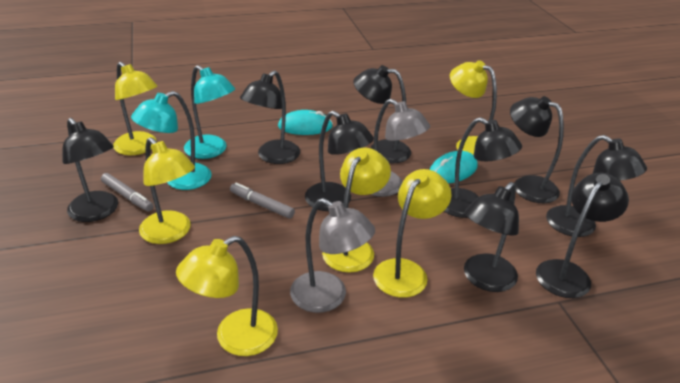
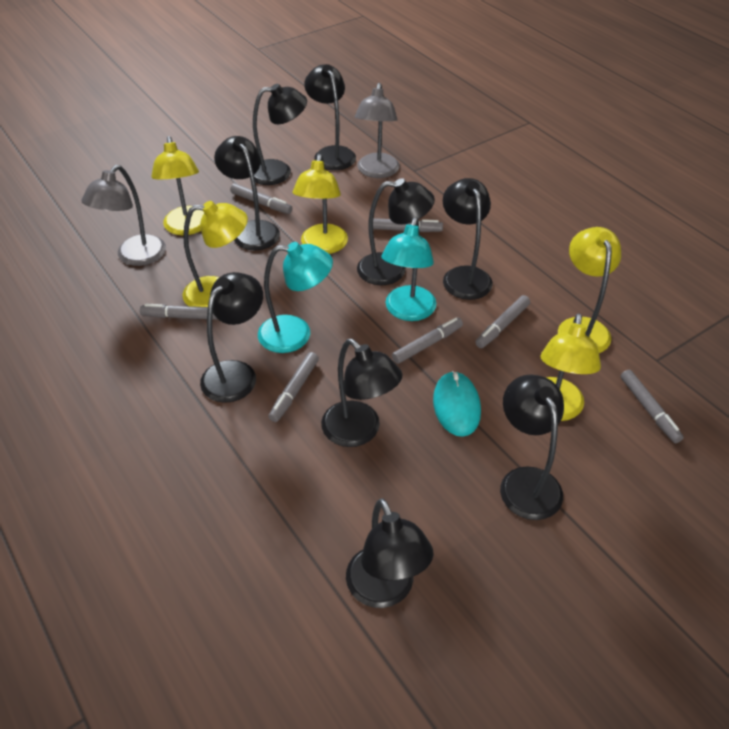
grey marker: 2 -> 7
turquoise mouse: 2 -> 1
yellow lamp: 6 -> 5

